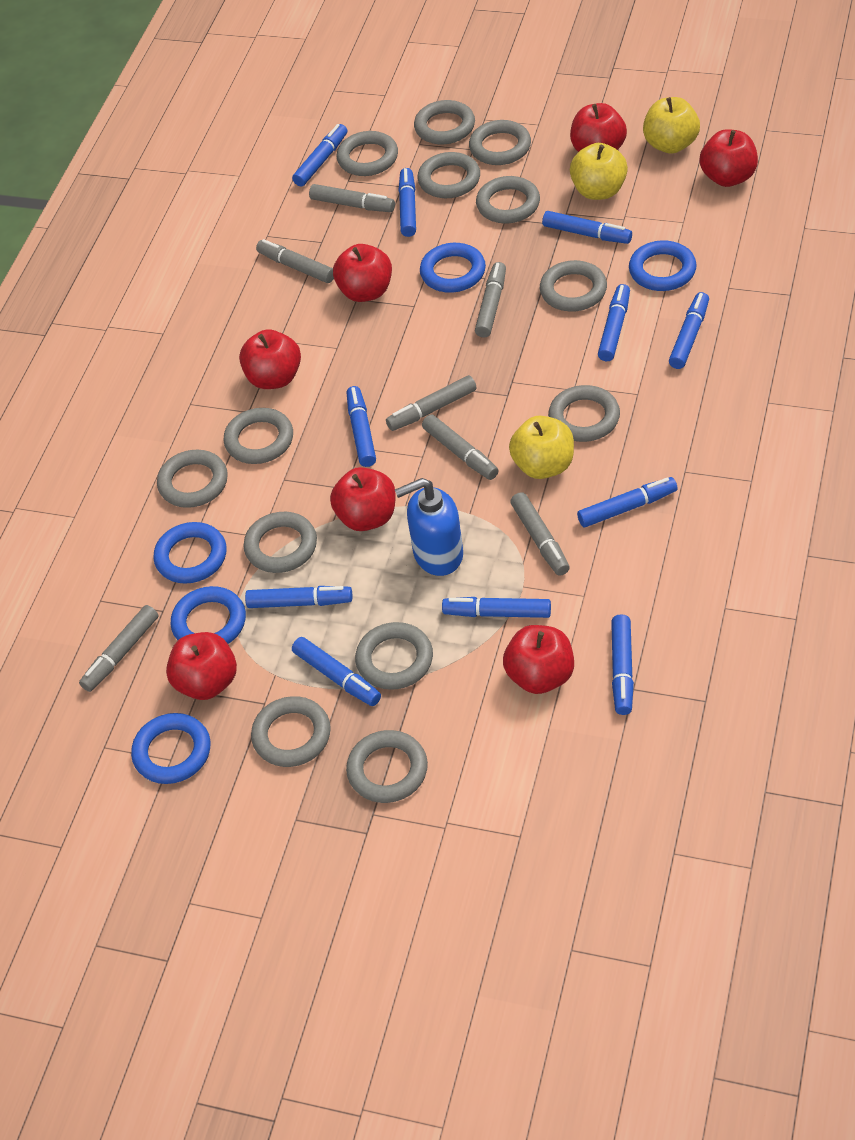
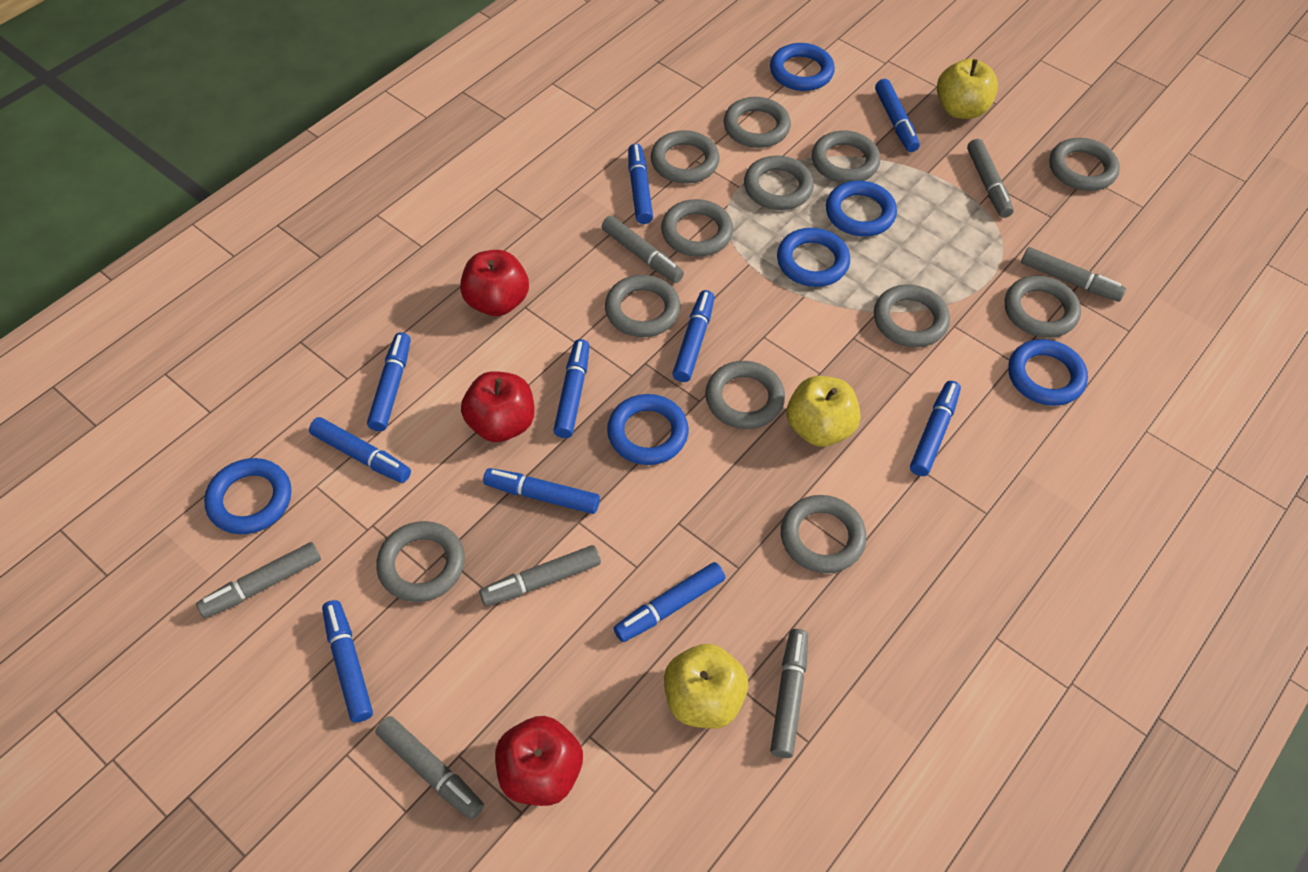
blue marker: 11 -> 10
blue ring: 5 -> 6
blue soap dispenser: 1 -> 0
grey ring: 13 -> 12
red apple: 7 -> 3

